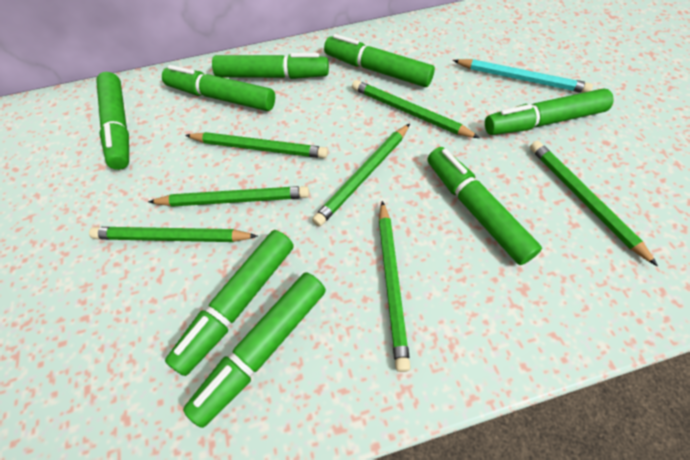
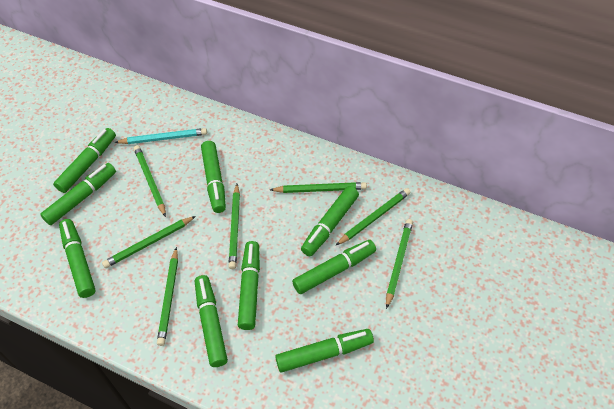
green marker: 8 -> 9

